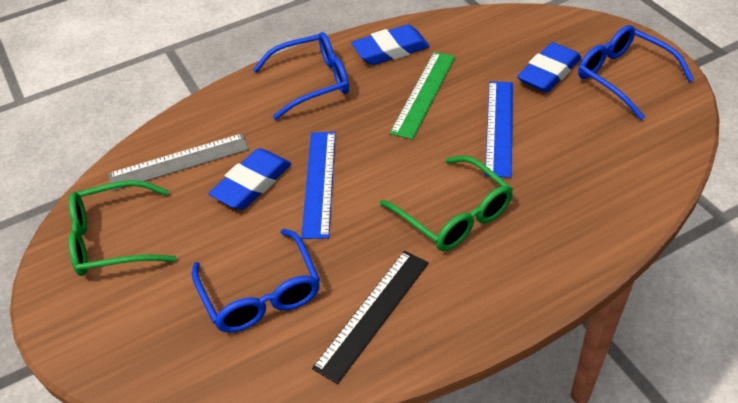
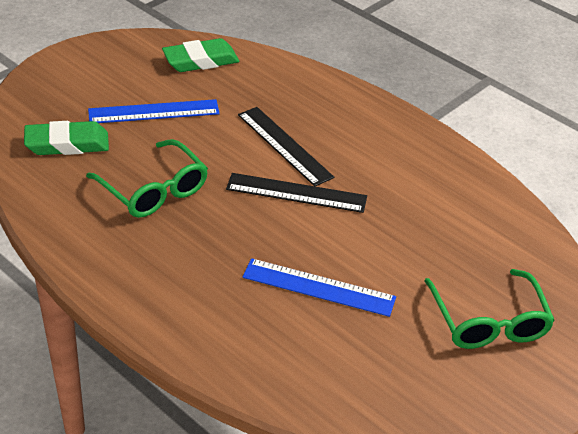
black ruler: 1 -> 2
blue eraser: 3 -> 0
blue glasses: 3 -> 0
green eraser: 0 -> 2
green ruler: 1 -> 0
grey ruler: 1 -> 0

